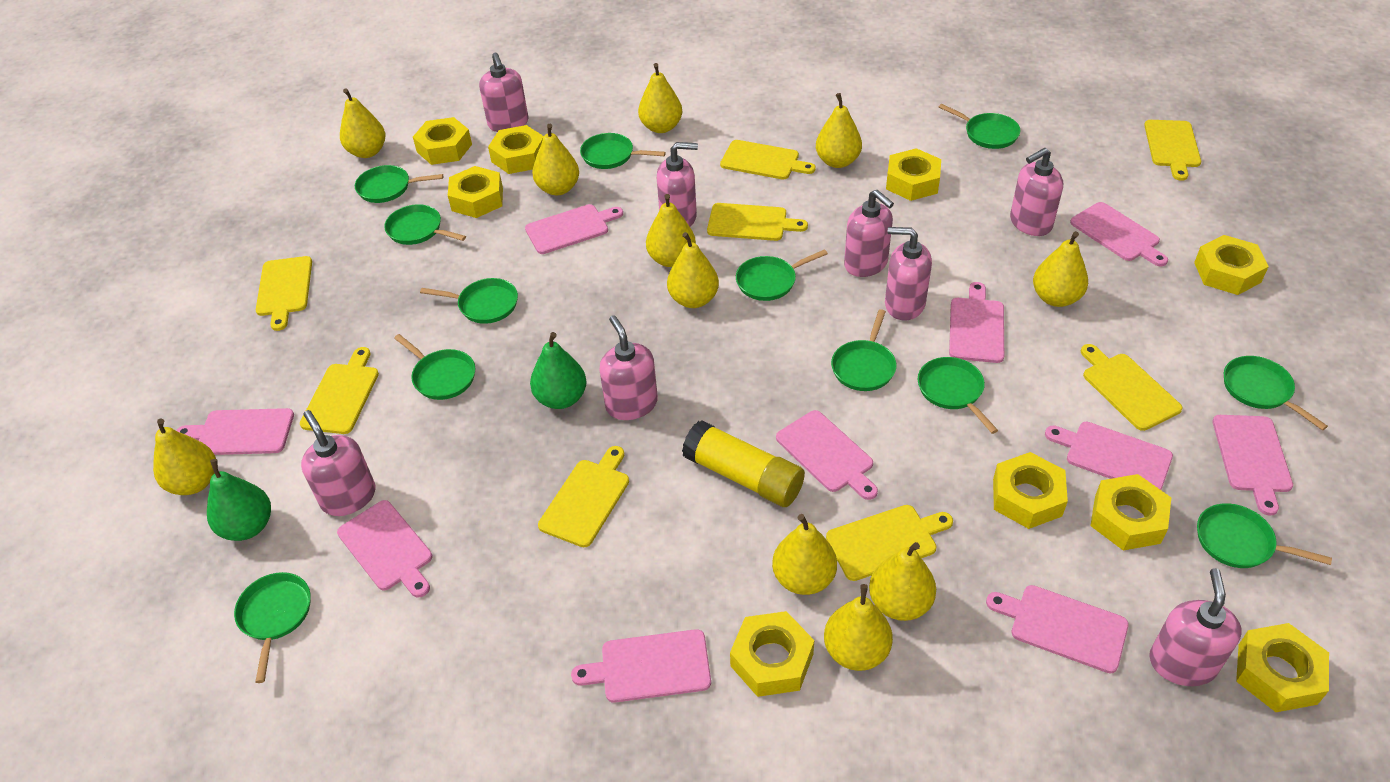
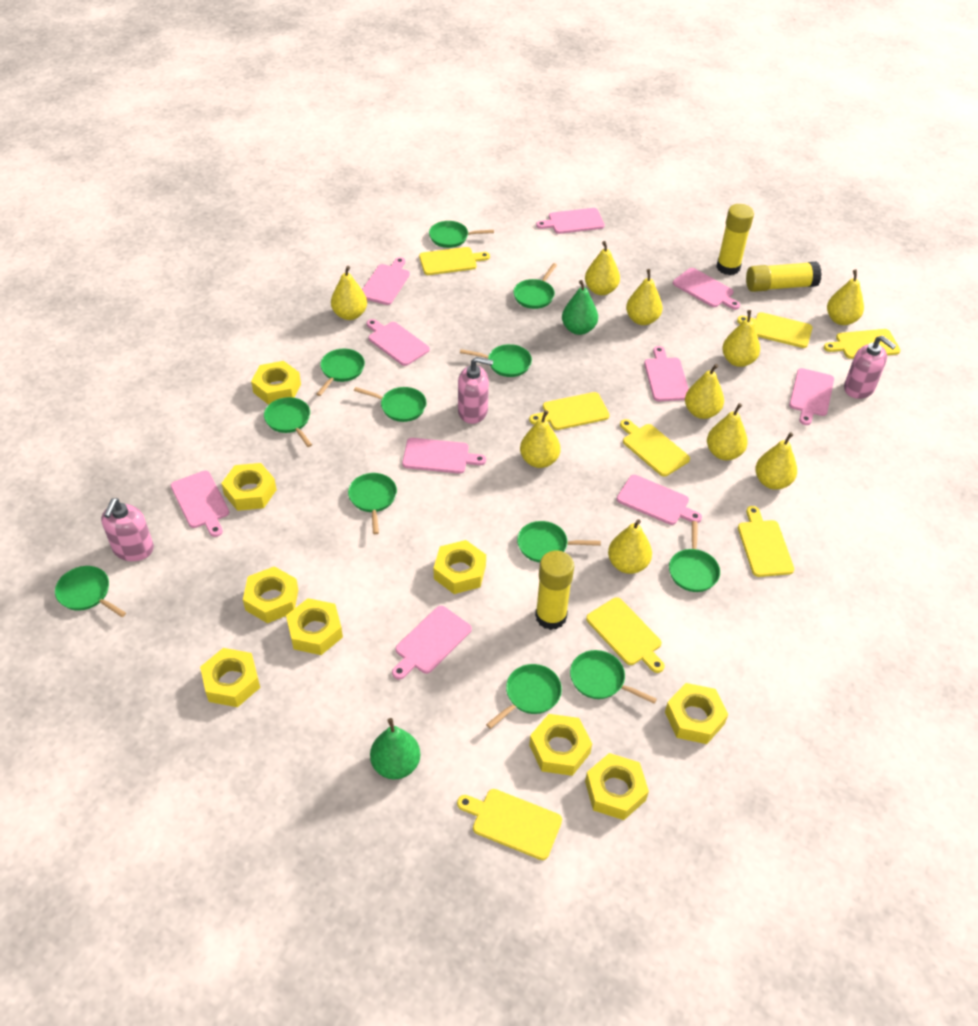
pink soap dispenser: 8 -> 3
yellow glue stick: 1 -> 3
yellow pear: 11 -> 10

